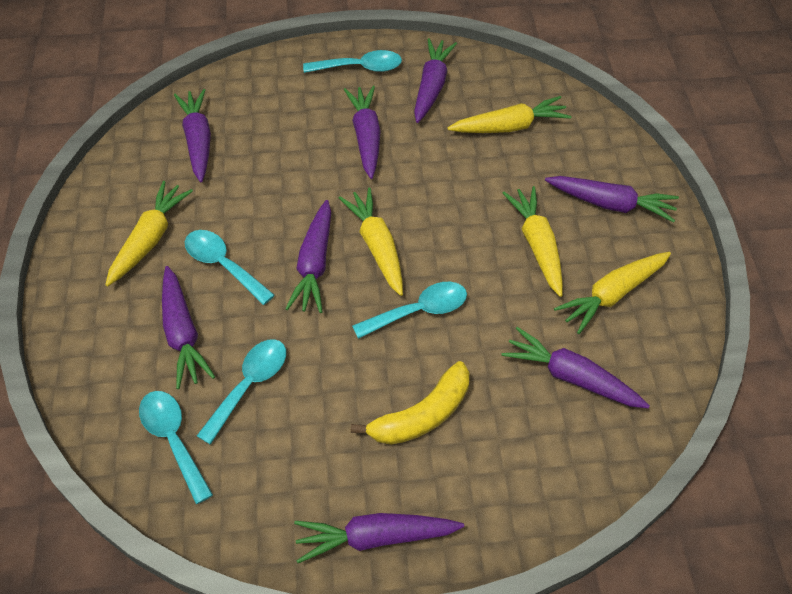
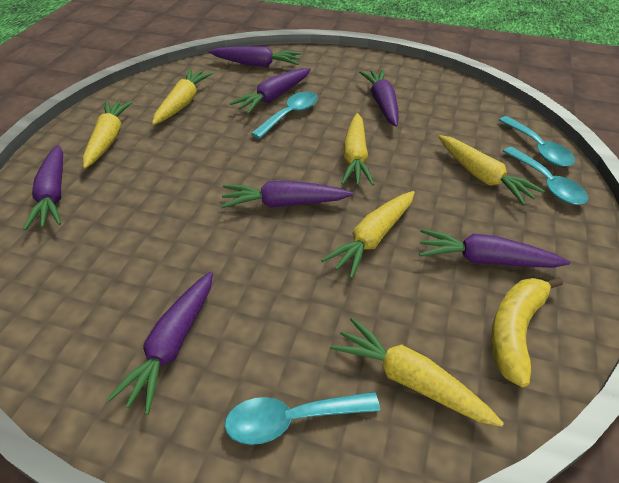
purple carrot: 8 -> 7
turquoise spoon: 5 -> 4
yellow carrot: 5 -> 6

